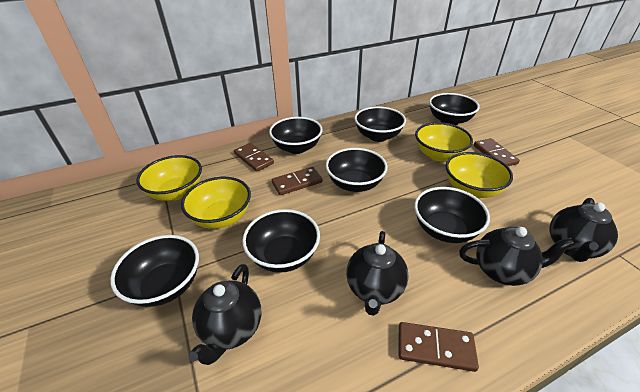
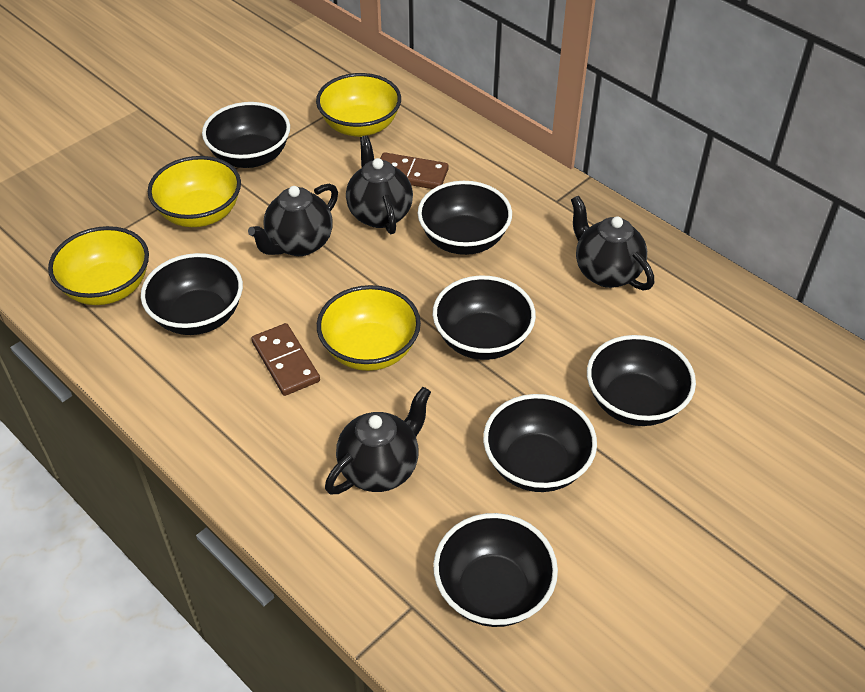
brown domino: 4 -> 2

